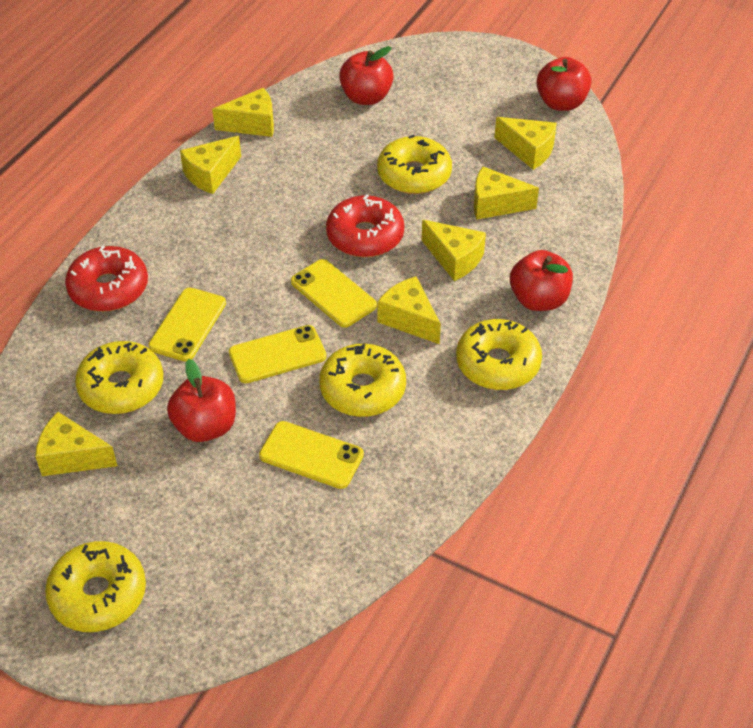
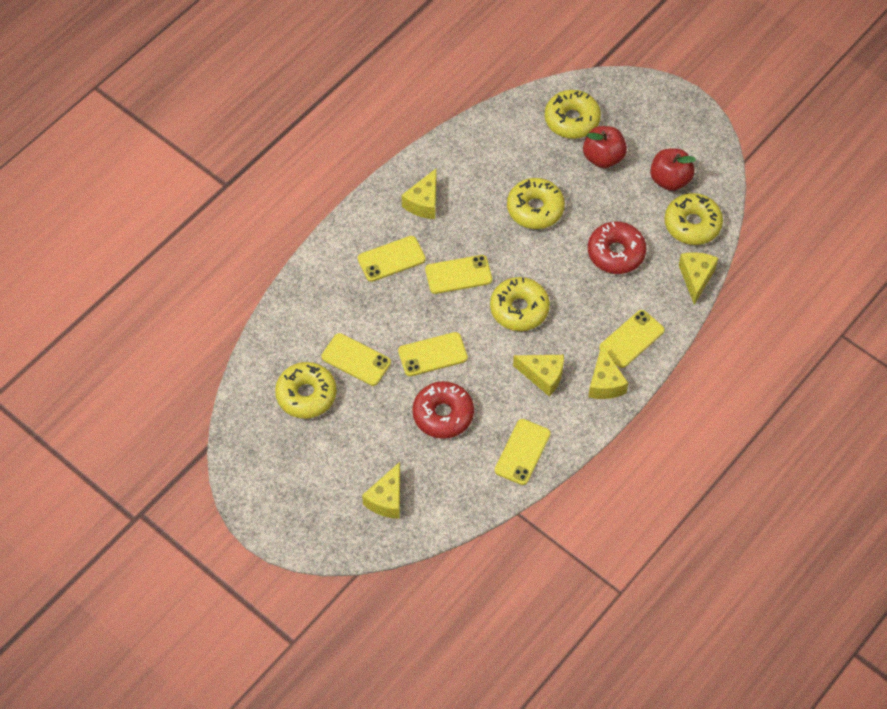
red apple: 4 -> 2
yellow cheese: 7 -> 5
yellow phone: 4 -> 6

